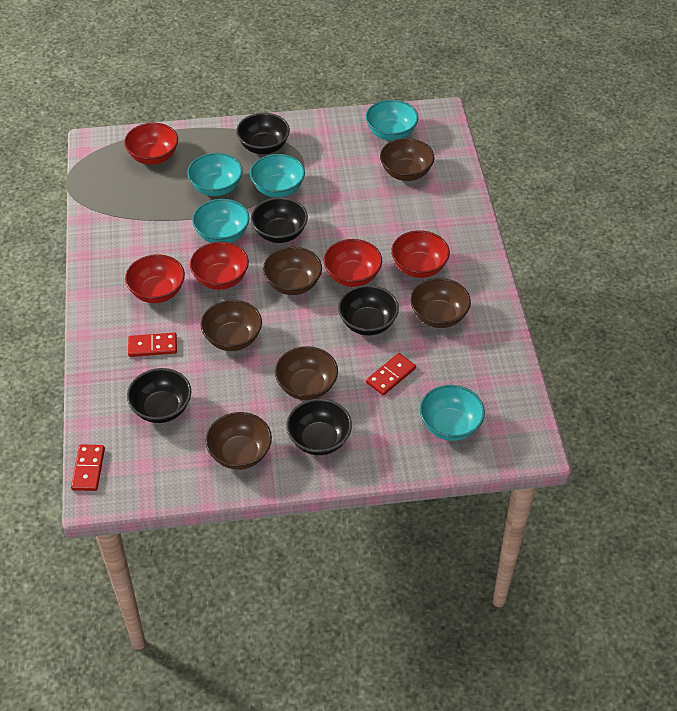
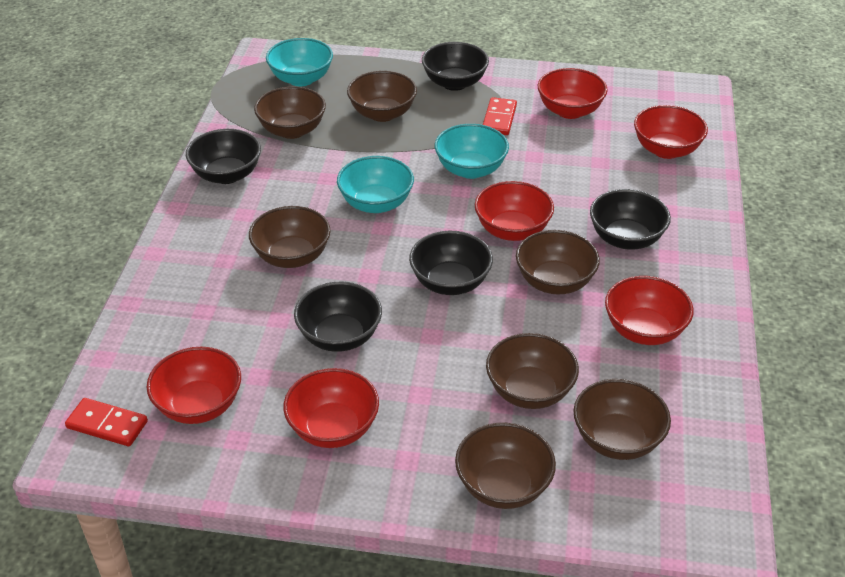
brown bowl: 6 -> 7
red bowl: 5 -> 6
red domino: 3 -> 2
turquoise bowl: 5 -> 3

